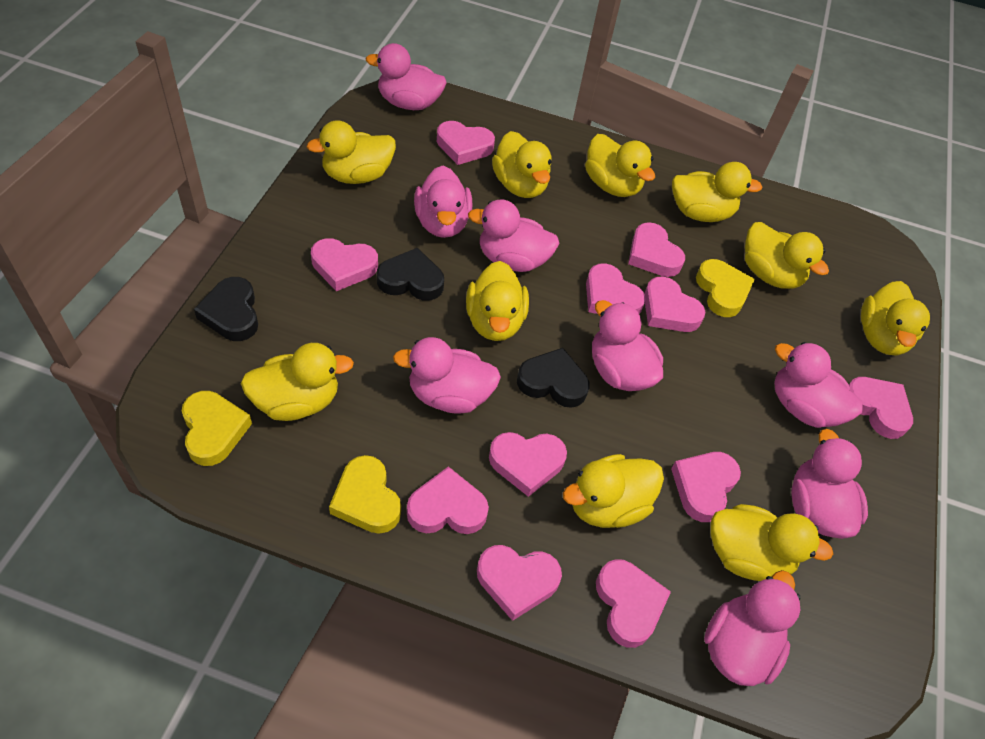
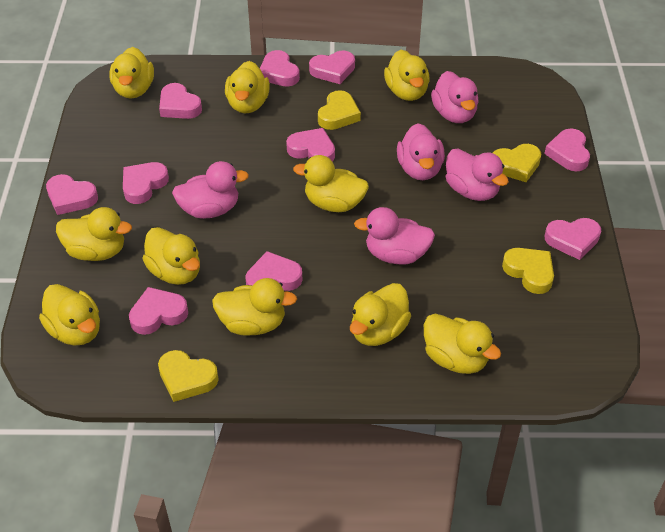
black heart: 3 -> 0
pink duck: 8 -> 5
pink heart: 11 -> 10
yellow heart: 3 -> 4

